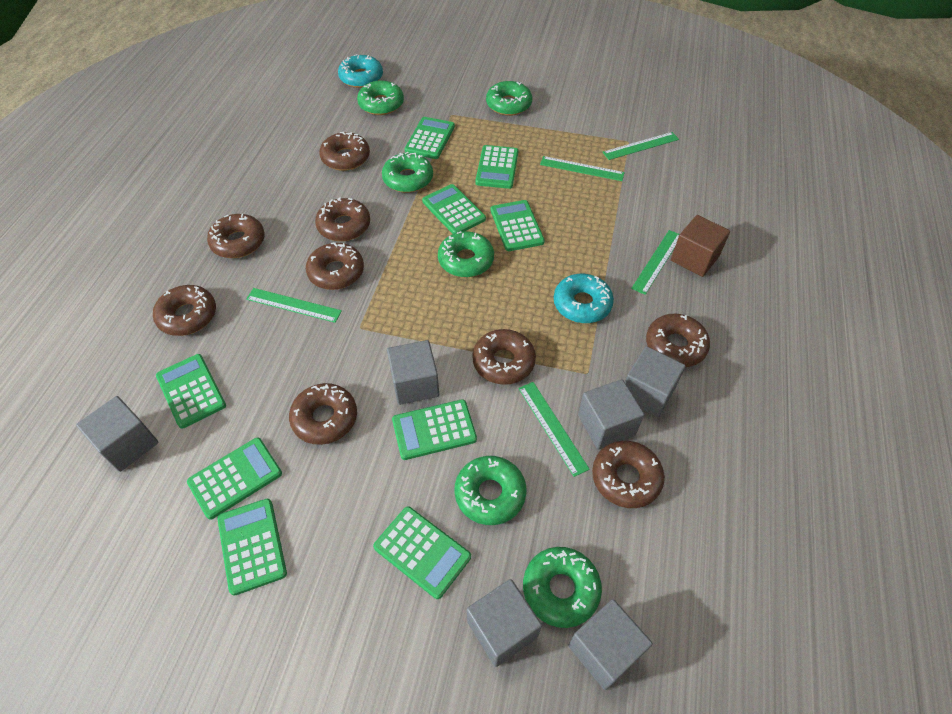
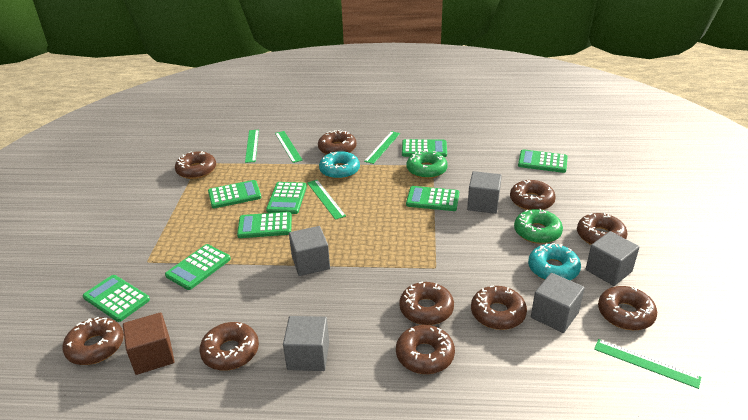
brown donut: 9 -> 10
green calculator: 9 -> 8
green donut: 6 -> 2
grey cube: 6 -> 5

